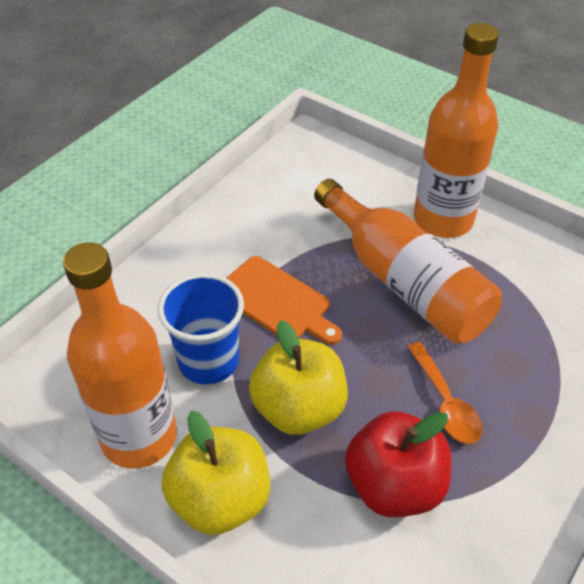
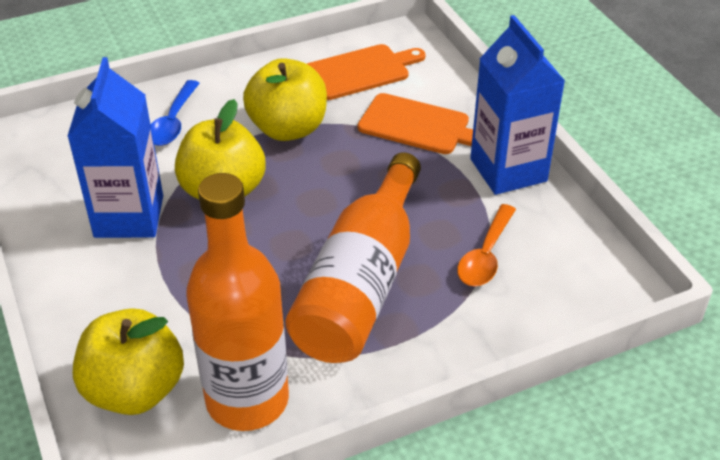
blue carton: 0 -> 2
blue cup: 1 -> 0
blue spoon: 0 -> 1
orange bottle: 3 -> 2
orange cutting board: 1 -> 2
red apple: 1 -> 0
yellow apple: 2 -> 3

